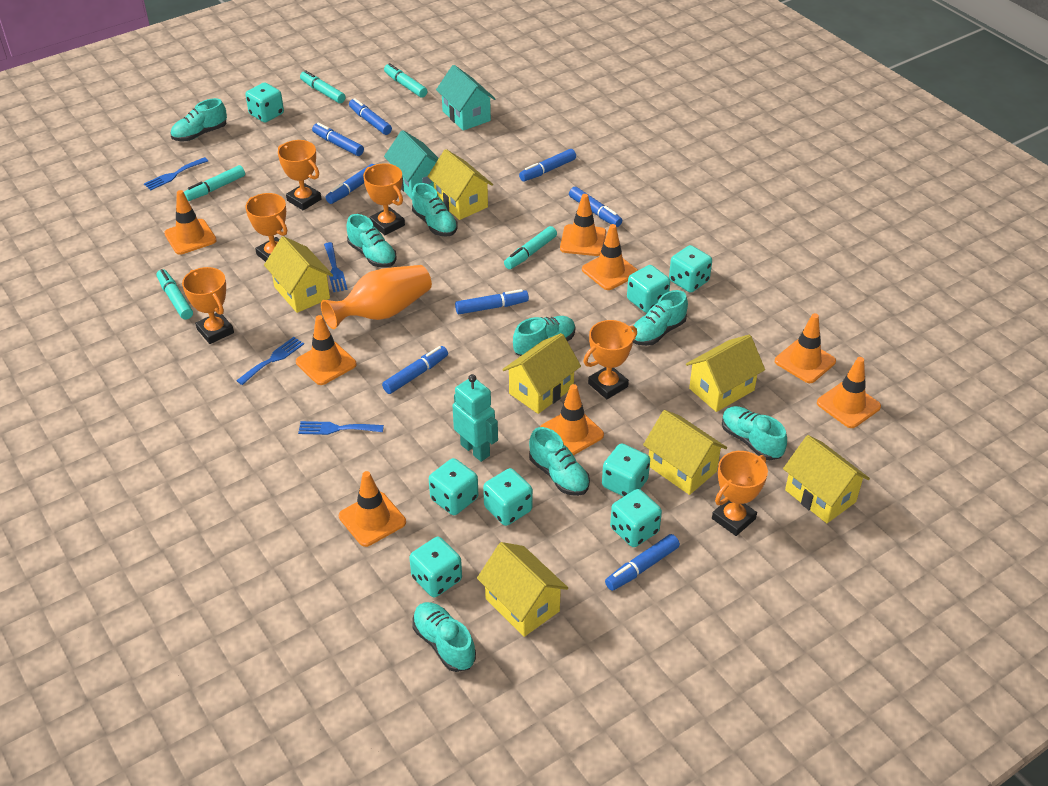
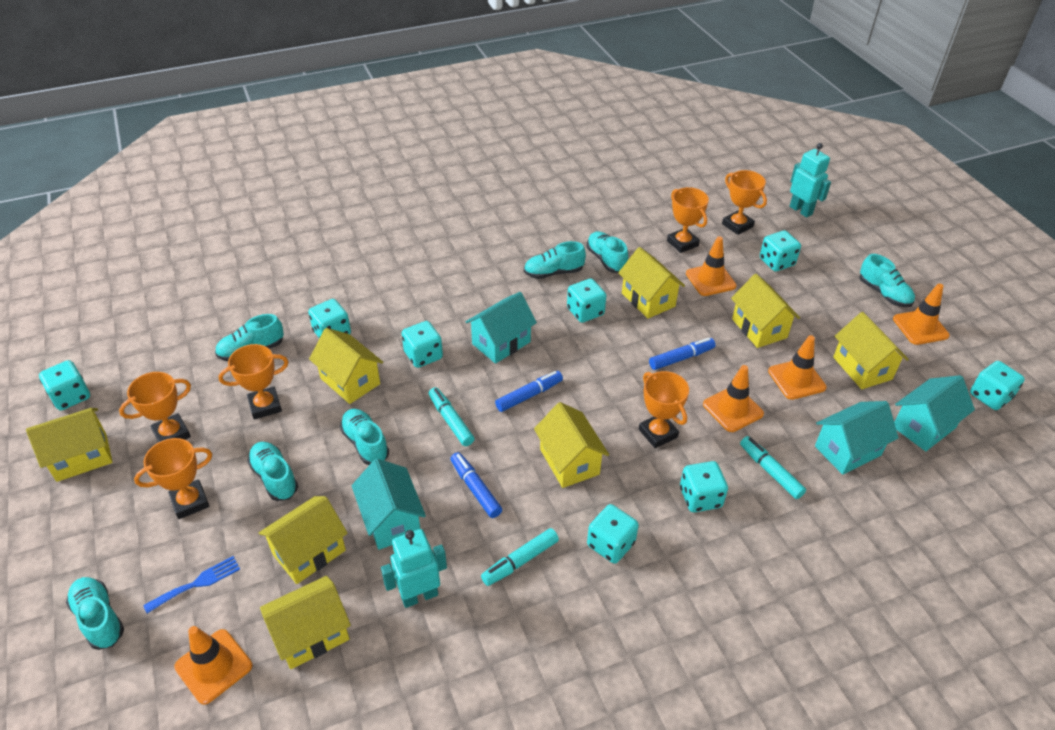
blue fork: 4 -> 1
blue marker: 8 -> 3
orange traffic cone: 8 -> 5
orange vase: 1 -> 0
turquoise house: 2 -> 4
turquoise marker: 5 -> 3
turquoise robot: 1 -> 2
turquoise shoe: 8 -> 7
yellow house: 7 -> 8

